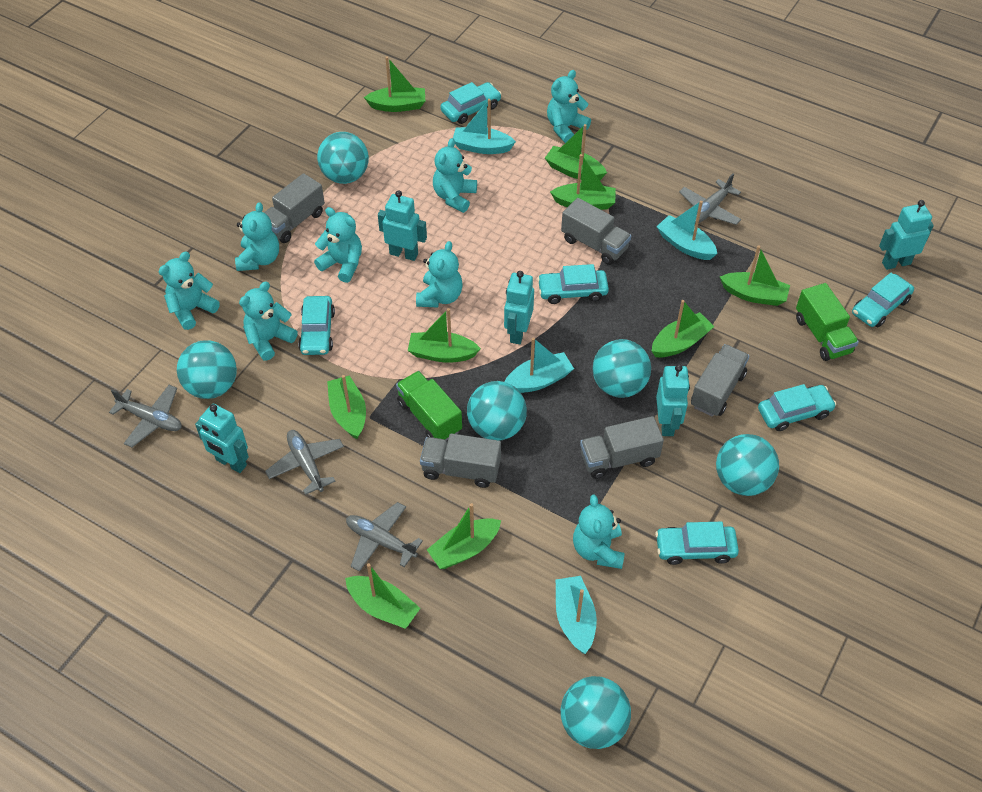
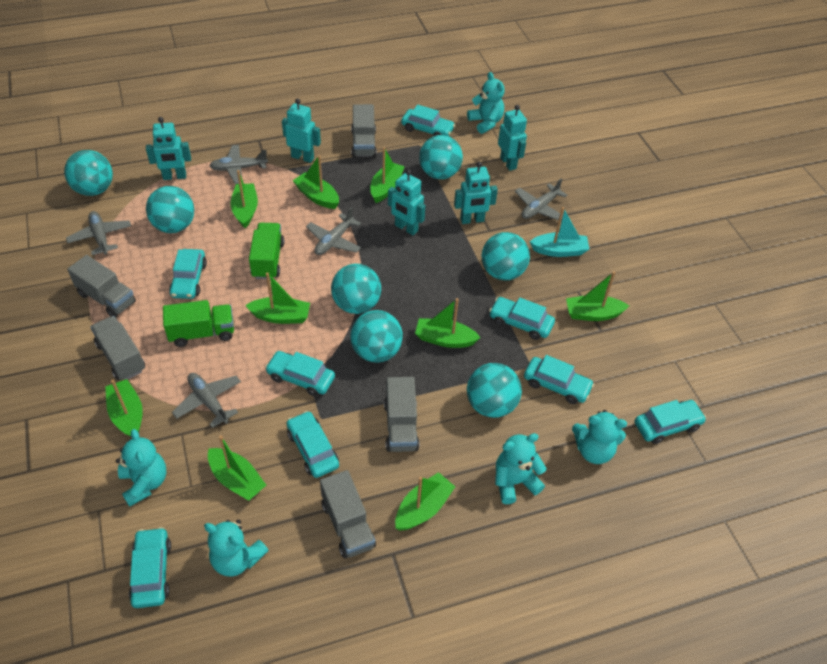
grey plane: 4 -> 5
turquoise ball: 6 -> 7
turquoise boat: 4 -> 1
turquoise car: 6 -> 8
turquoise teddy bear: 8 -> 5

